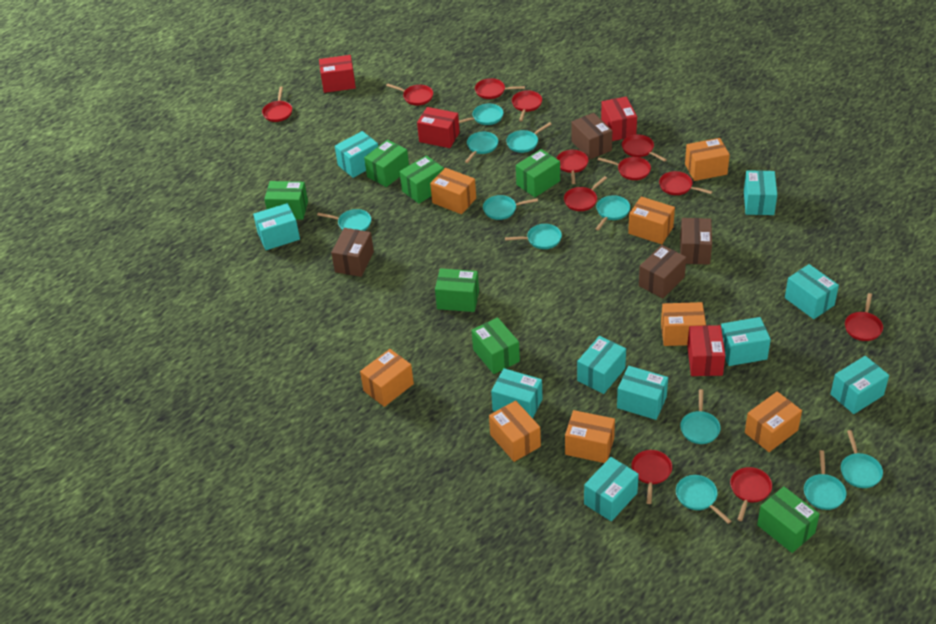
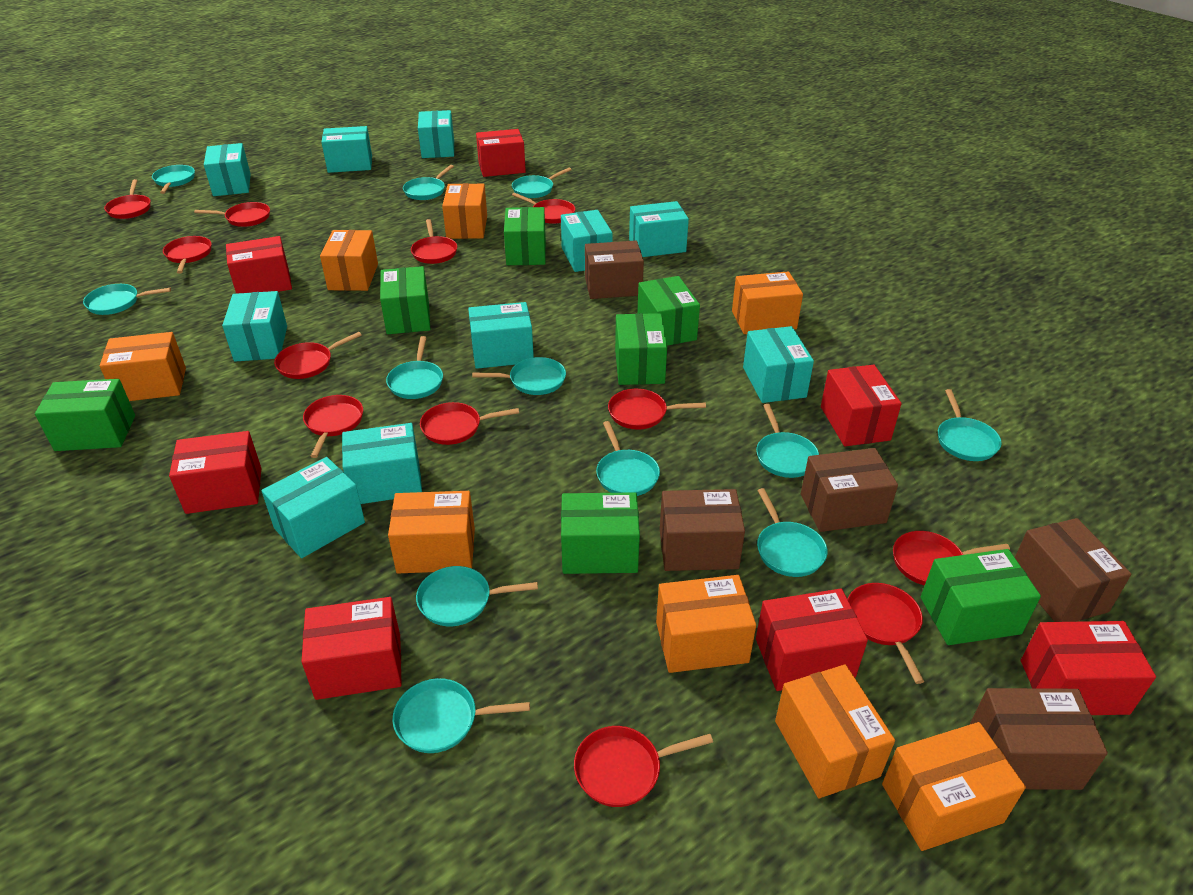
brown box: 4 -> 5
red box: 4 -> 7
turquoise pan: 11 -> 12

